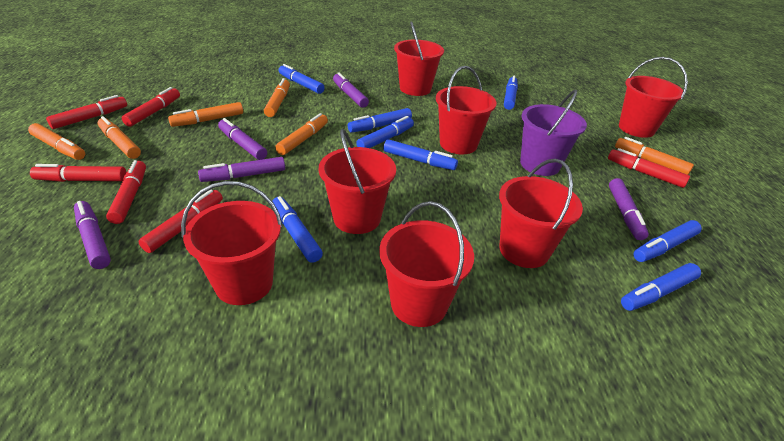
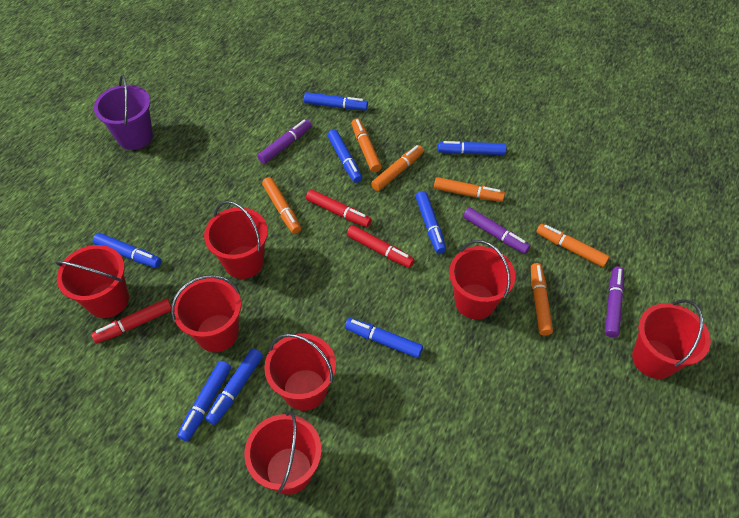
purple marker: 5 -> 3
red marker: 6 -> 3

